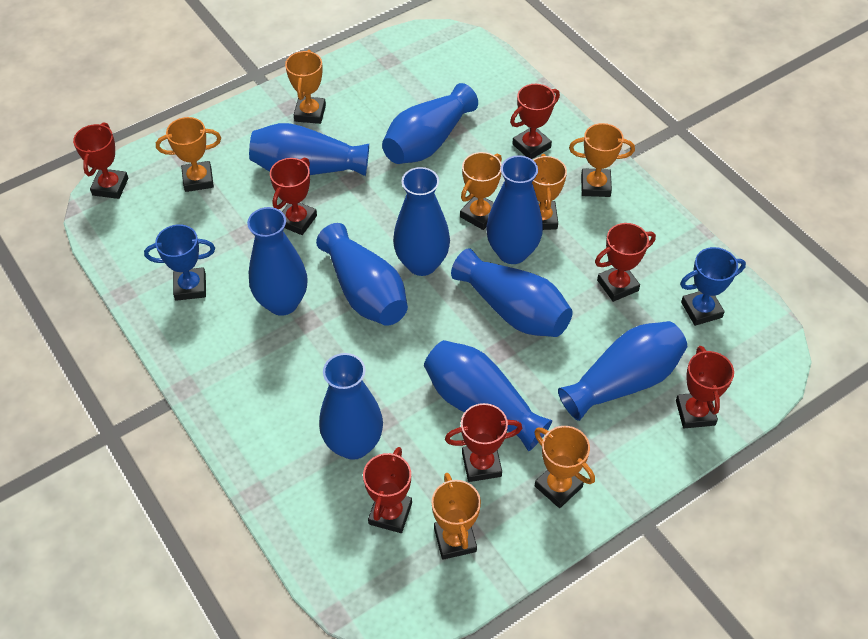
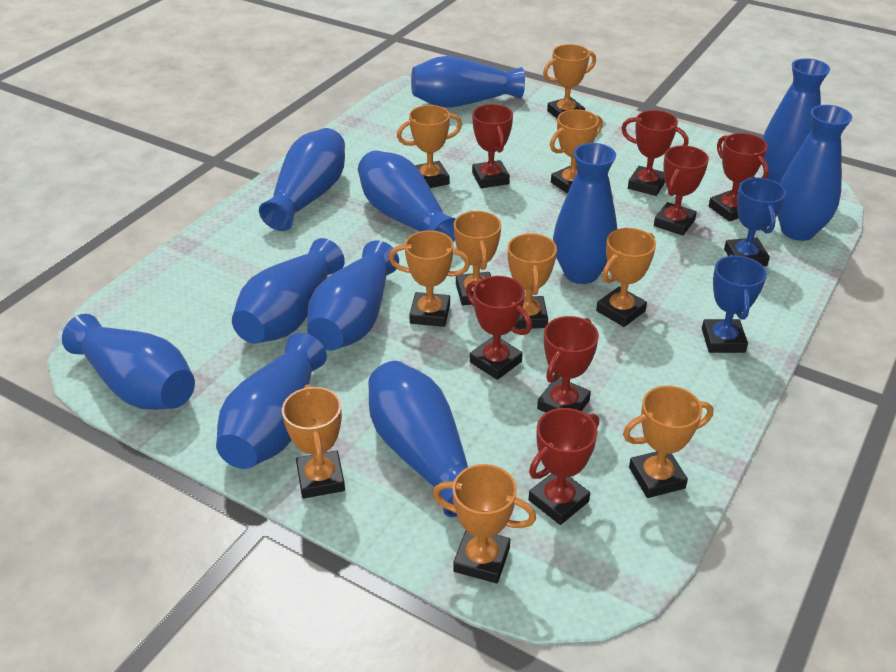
blue vase: 10 -> 11
orange trophy: 7 -> 10

